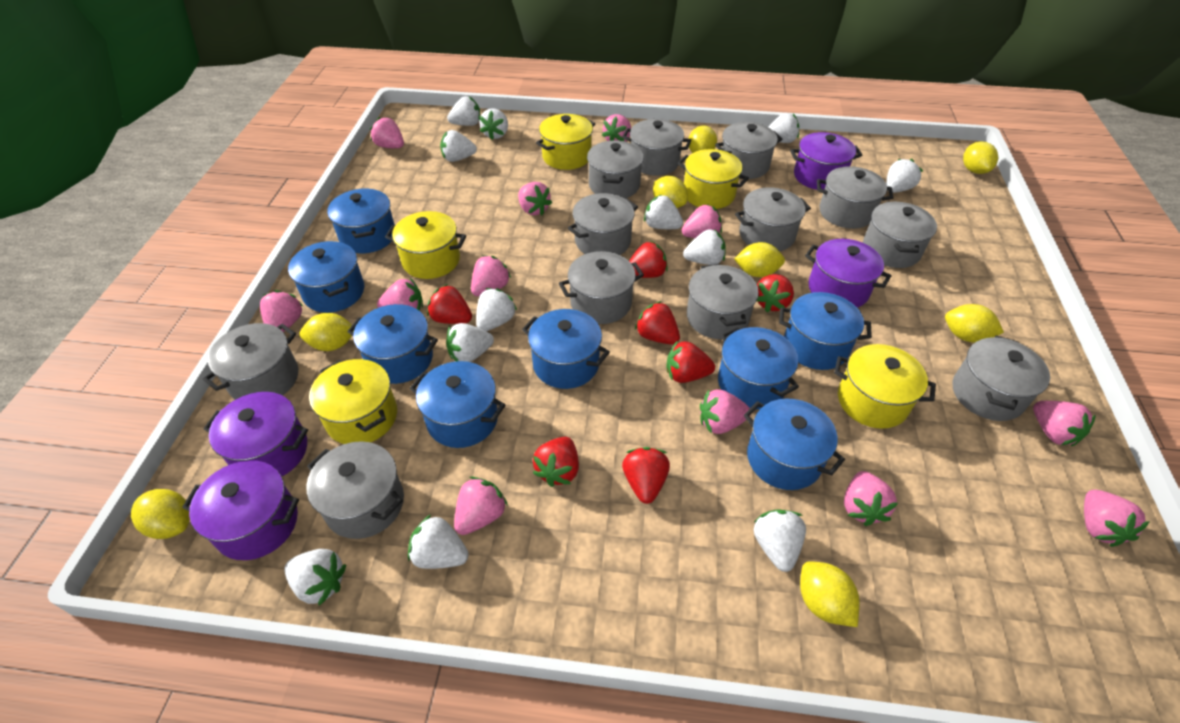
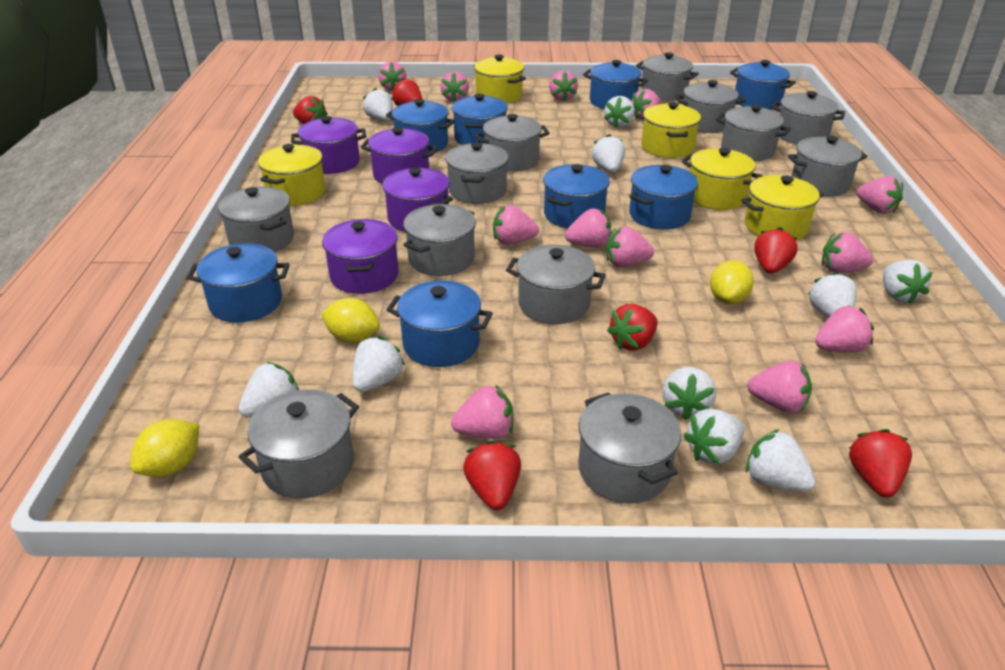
red strawberry: 7 -> 6
white strawberry: 12 -> 10
yellow lemon: 8 -> 3

